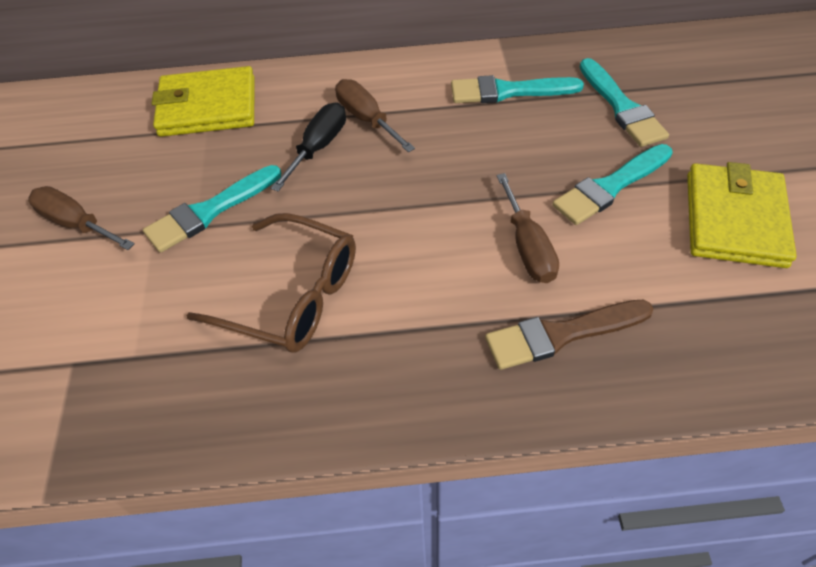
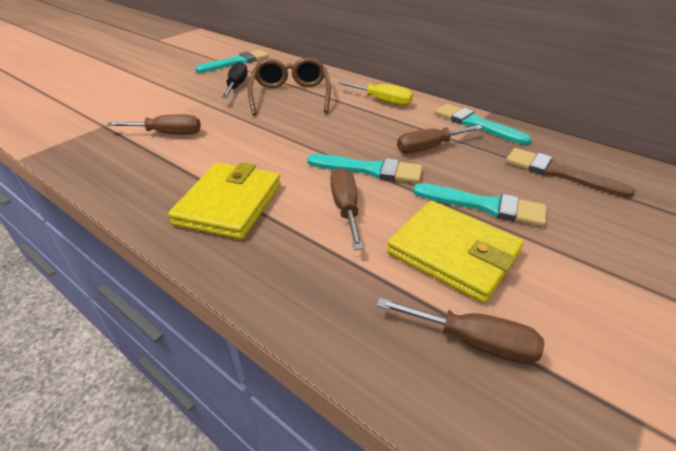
brown screwdriver: 3 -> 4
yellow screwdriver: 0 -> 1

